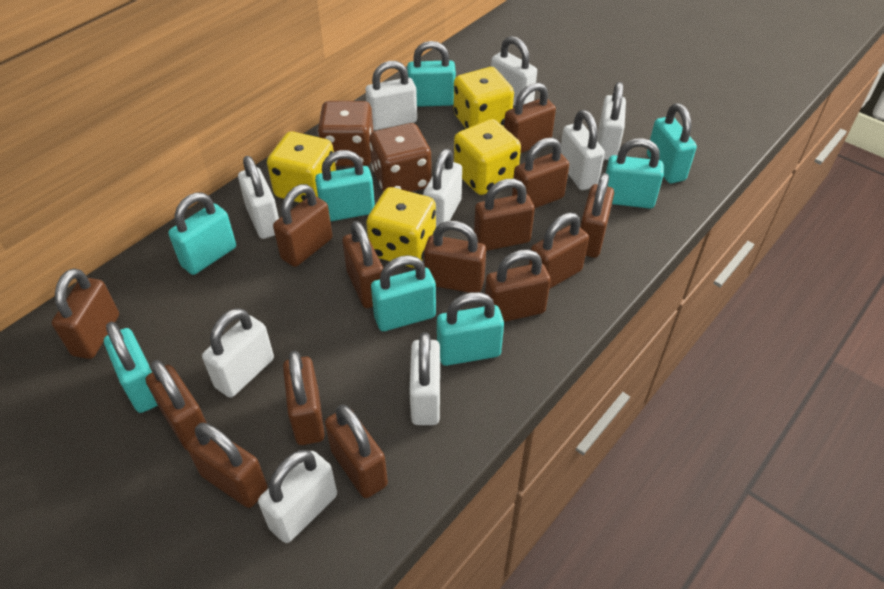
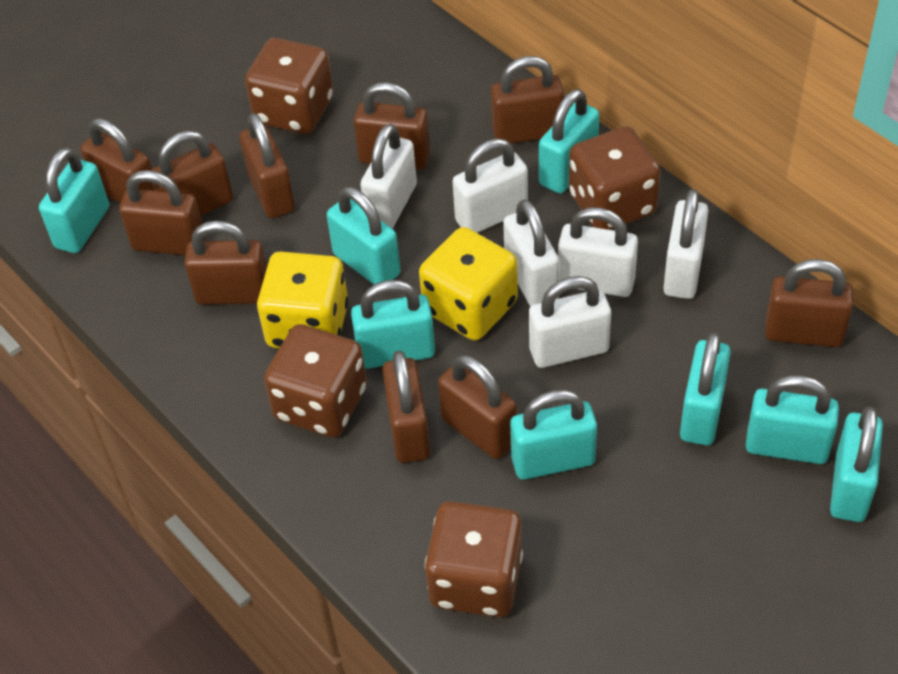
brown dice: 2 -> 4
brown padlock: 14 -> 10
white padlock: 9 -> 6
yellow dice: 4 -> 2

